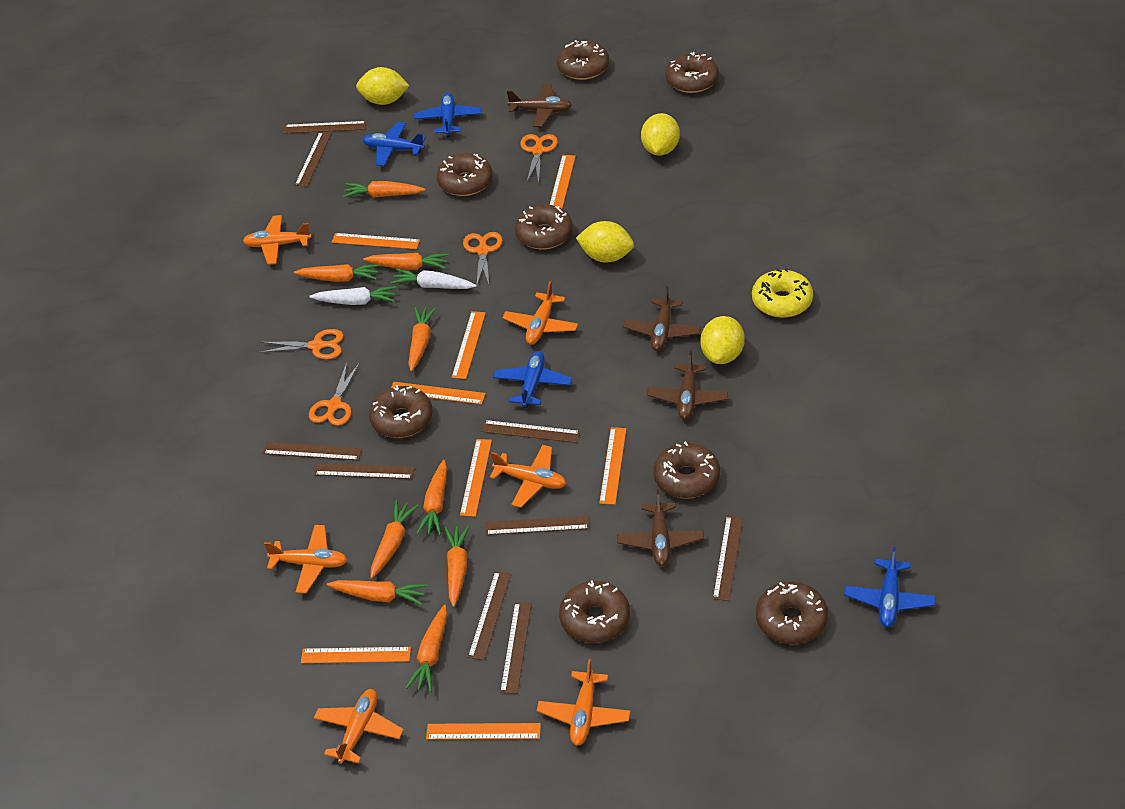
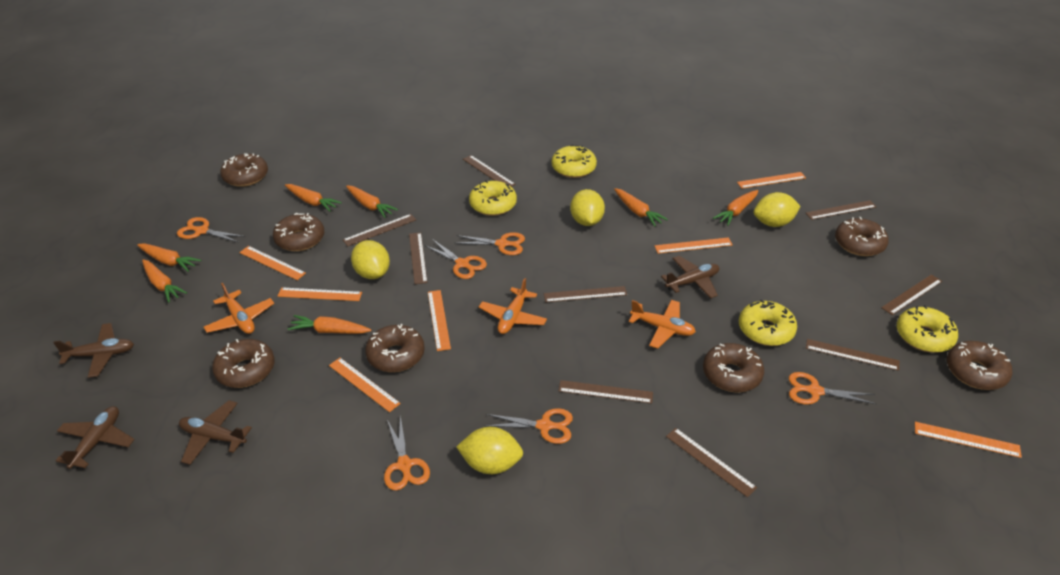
blue plane: 4 -> 0
brown donut: 8 -> 7
orange carrot: 9 -> 7
orange plane: 6 -> 3
orange ruler: 8 -> 7
orange scissors: 4 -> 6
white carrot: 2 -> 0
yellow donut: 1 -> 4

